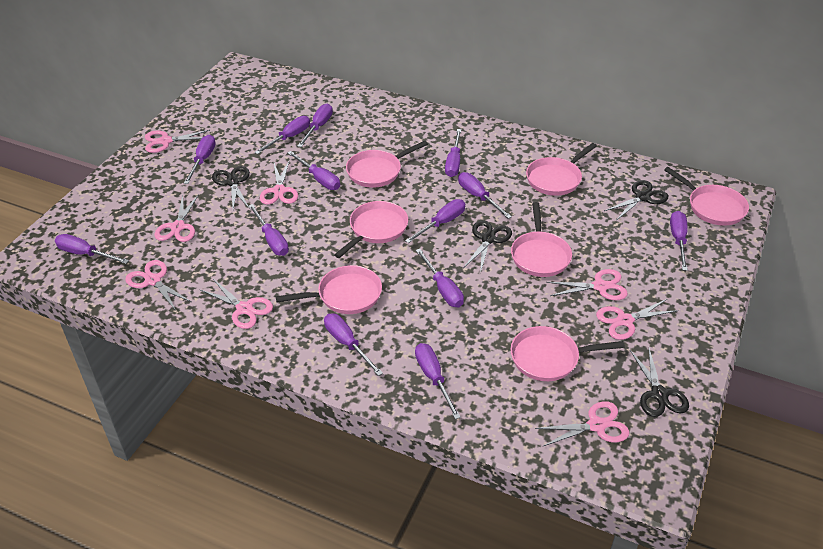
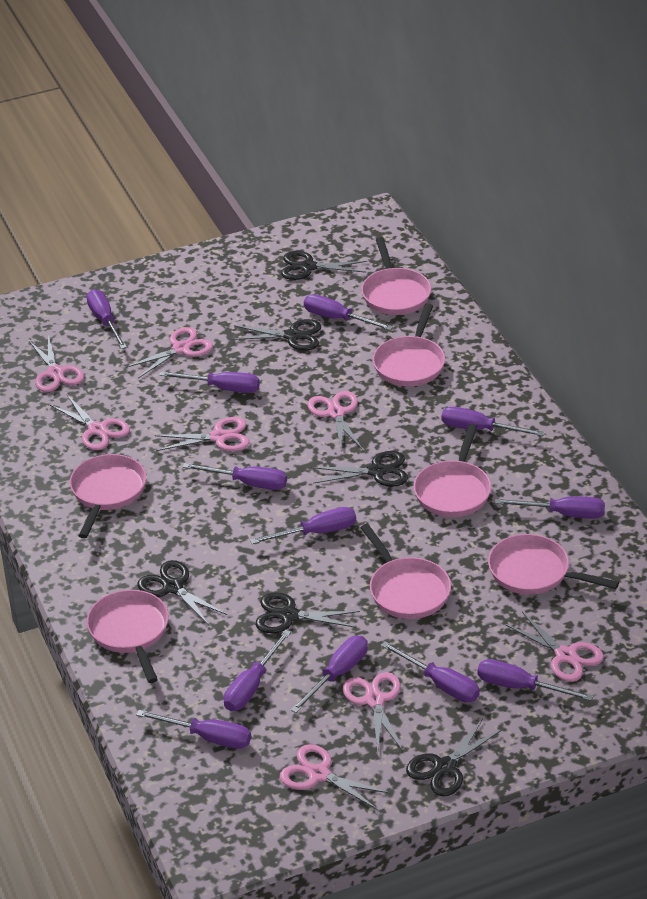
black scissors: 4 -> 6
purple screwdriver: 13 -> 12

